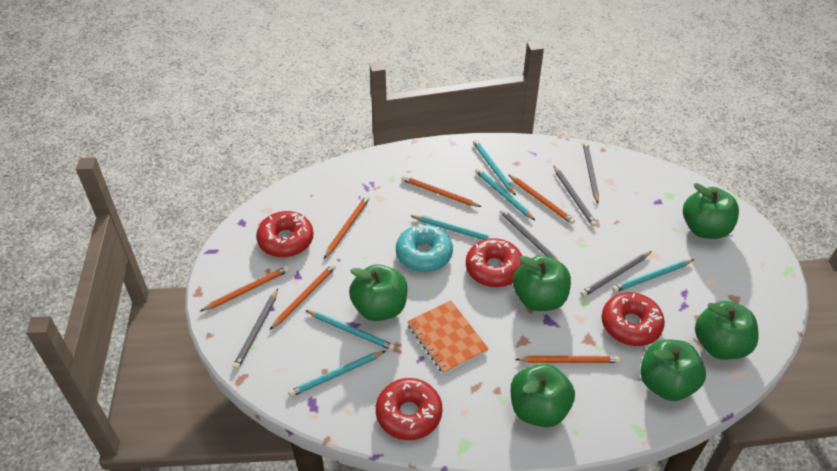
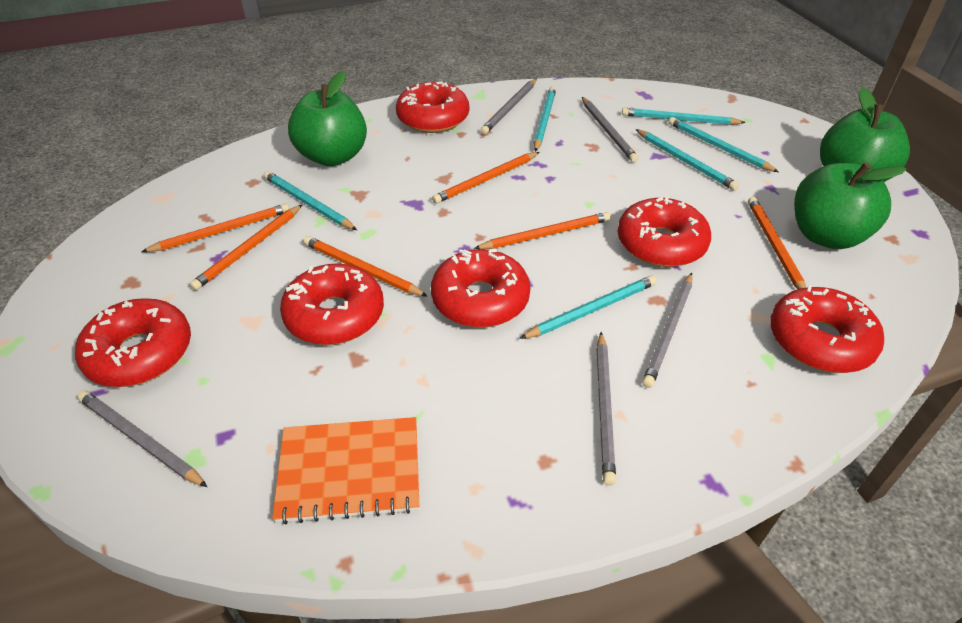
green apple: 6 -> 3
red donut: 4 -> 6
turquoise donut: 1 -> 0

